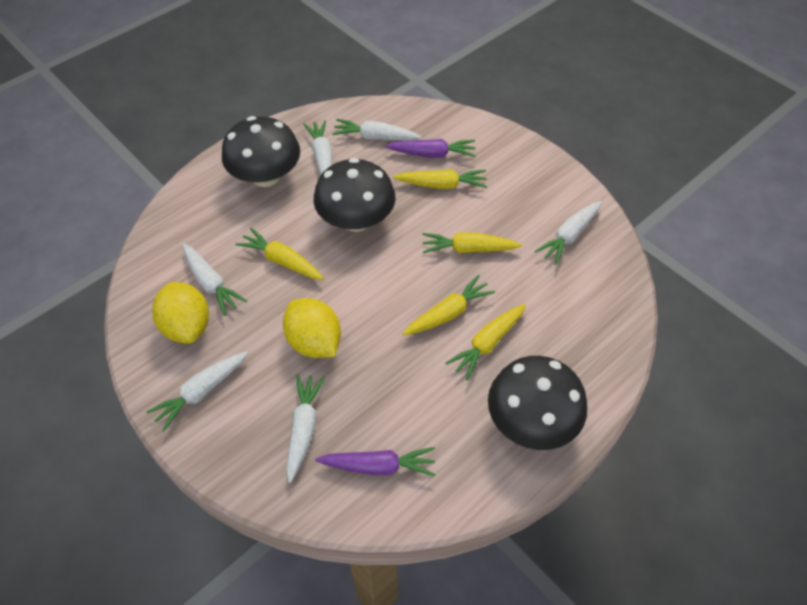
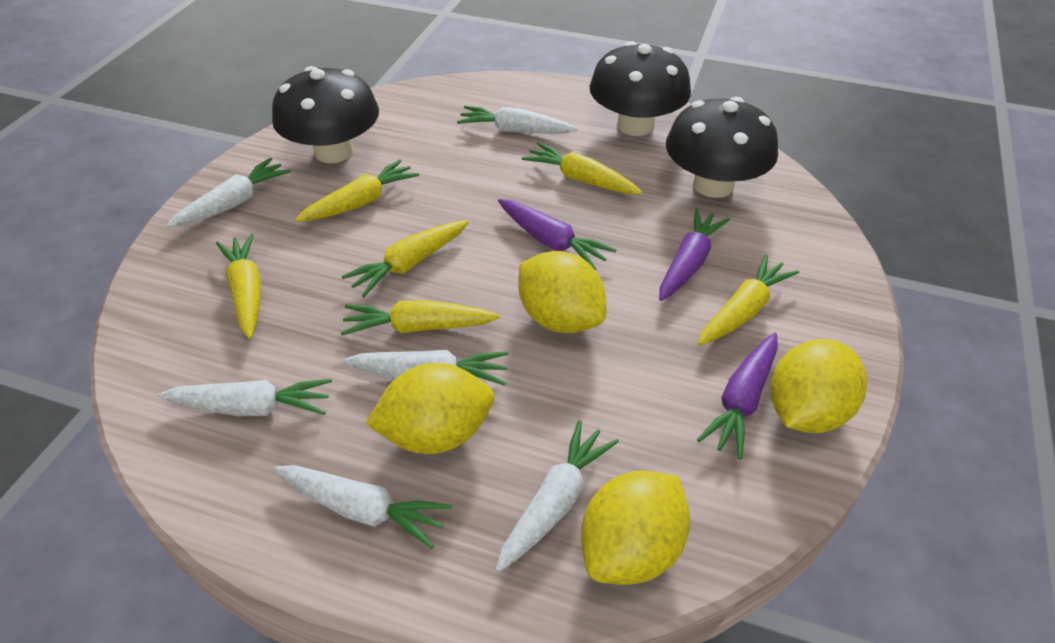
purple carrot: 2 -> 3
yellow carrot: 5 -> 6
yellow lemon: 2 -> 4

